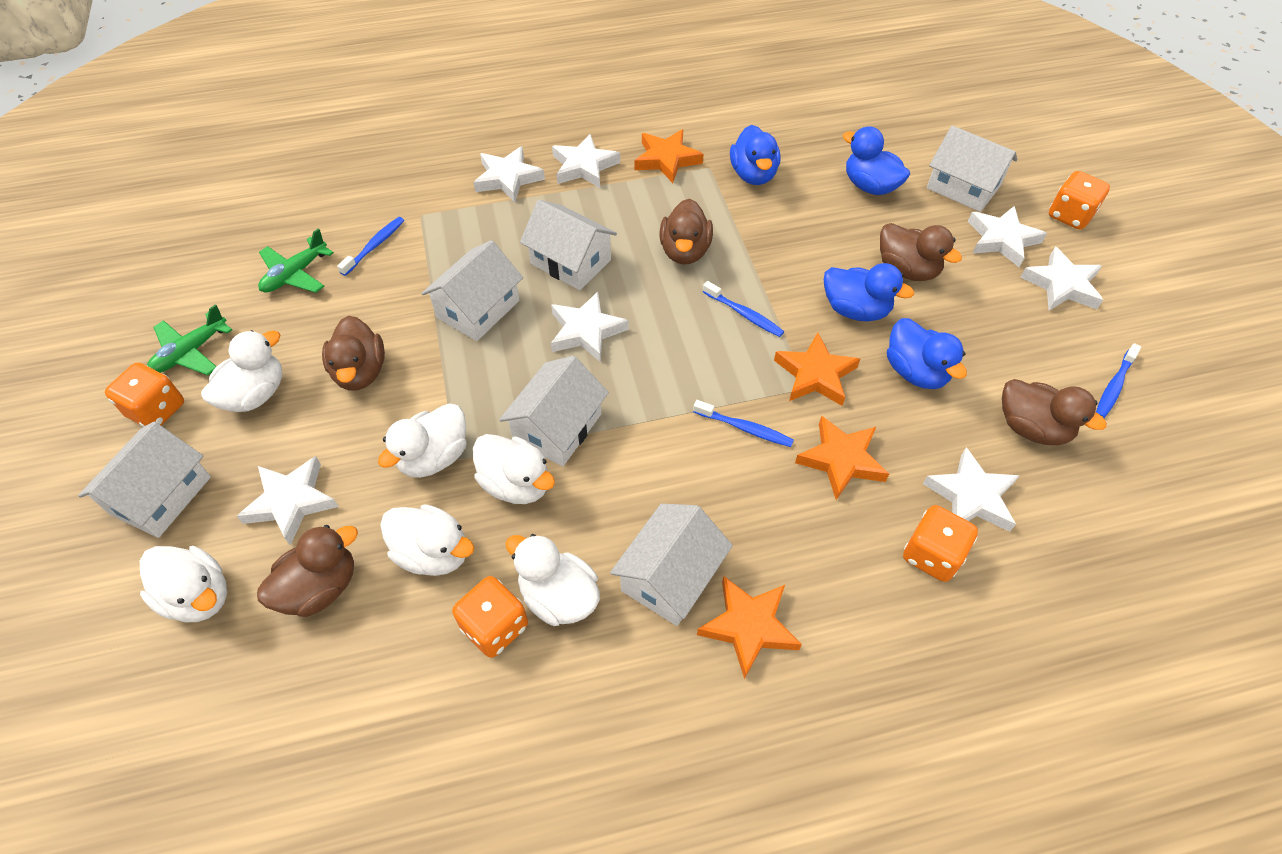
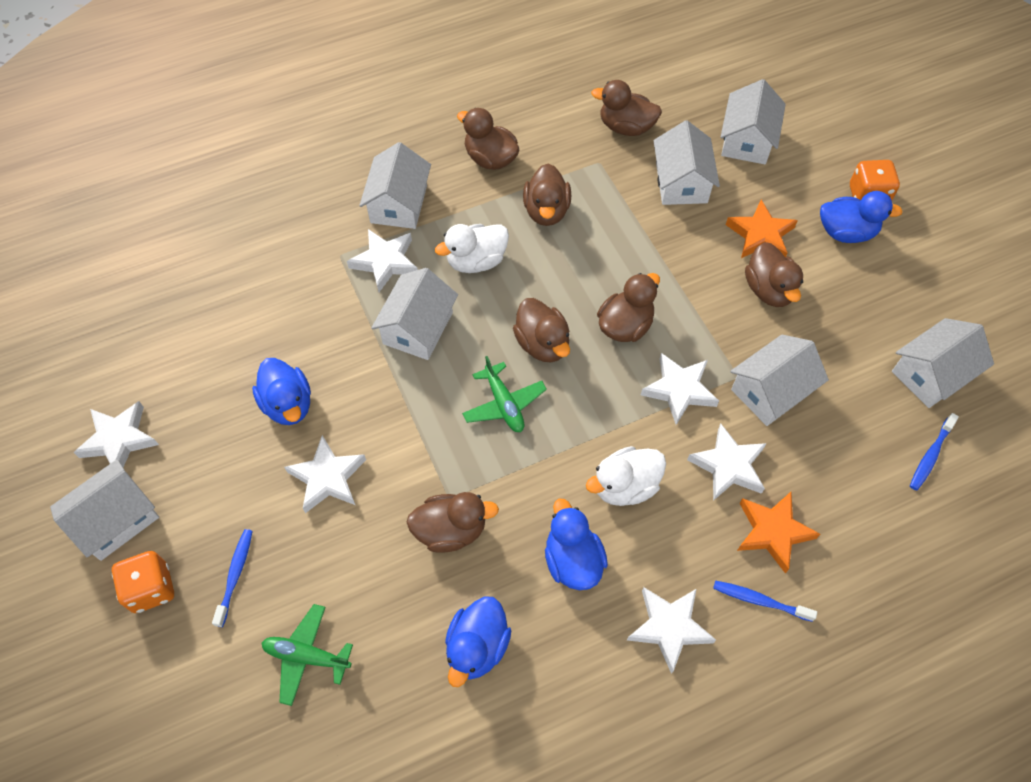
blue toothbrush: 4 -> 3
brown duck: 5 -> 7
orange dice: 4 -> 2
orange star: 4 -> 2
white duck: 6 -> 2
white house: 6 -> 7
white star: 7 -> 6

